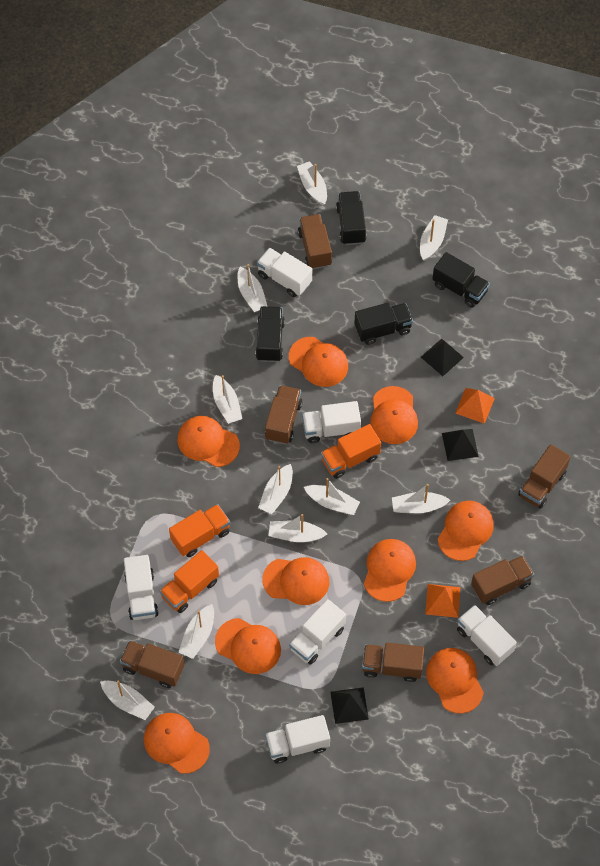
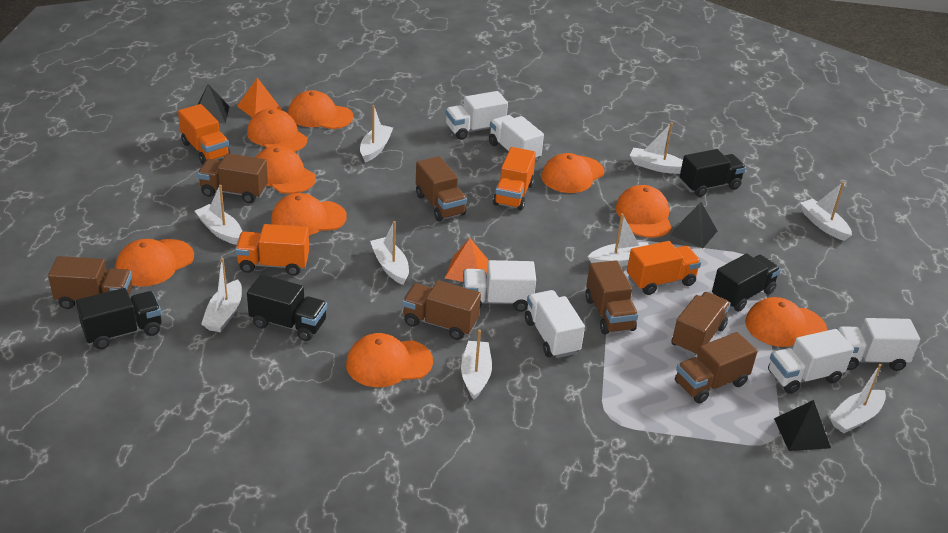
brown truck: 6 -> 7
orange truck: 3 -> 4
white boat: 10 -> 9

